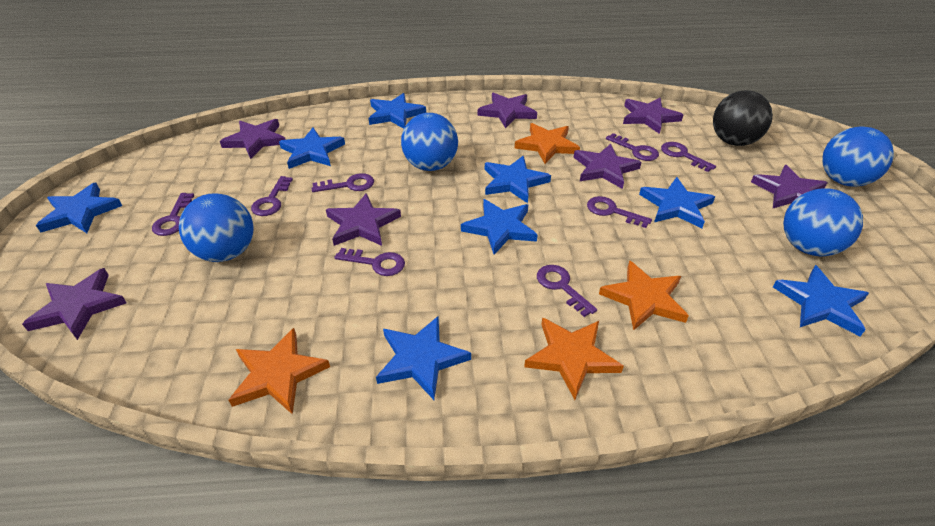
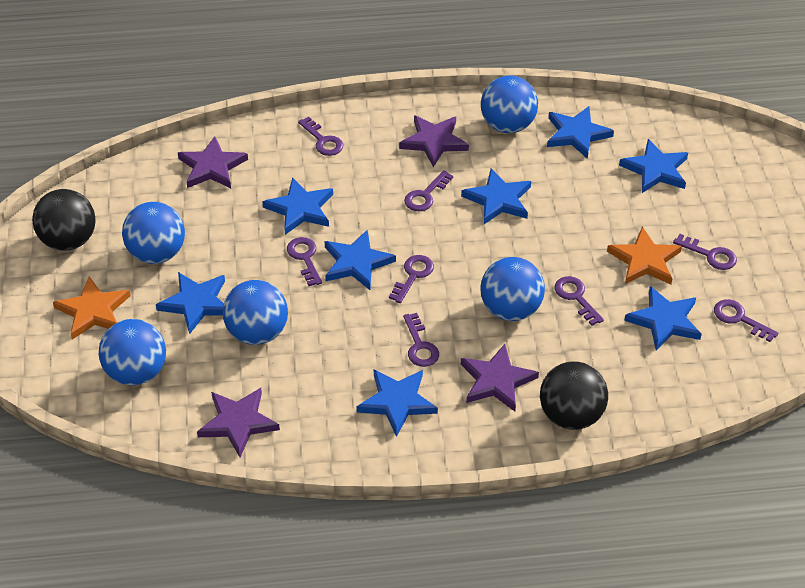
black ball: 1 -> 2
blue ball: 4 -> 5
orange star: 4 -> 2
purple star: 7 -> 4

